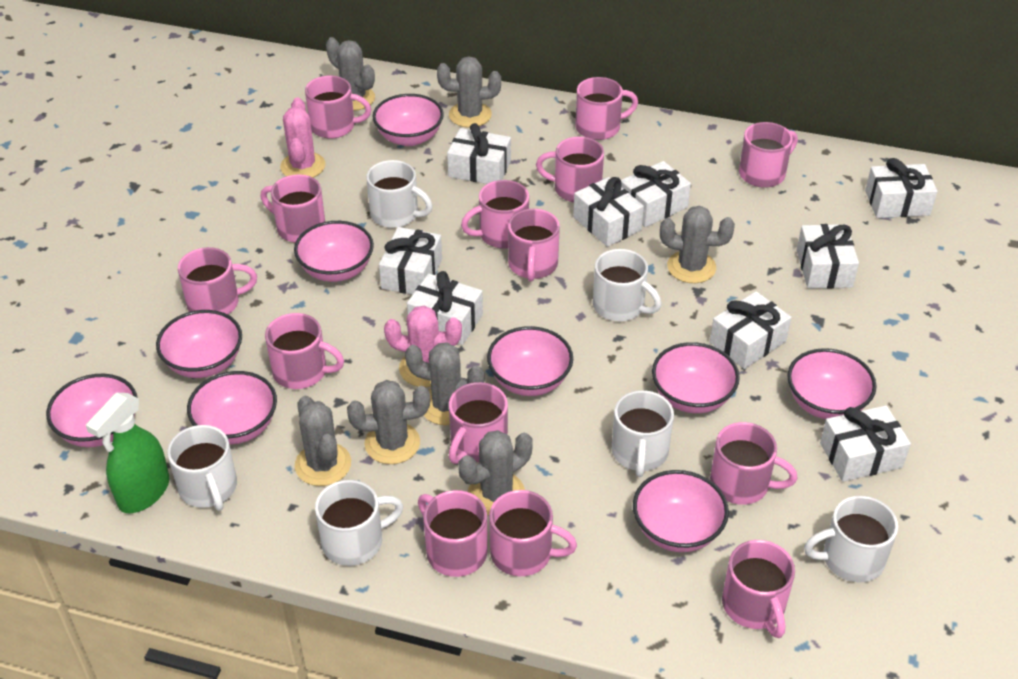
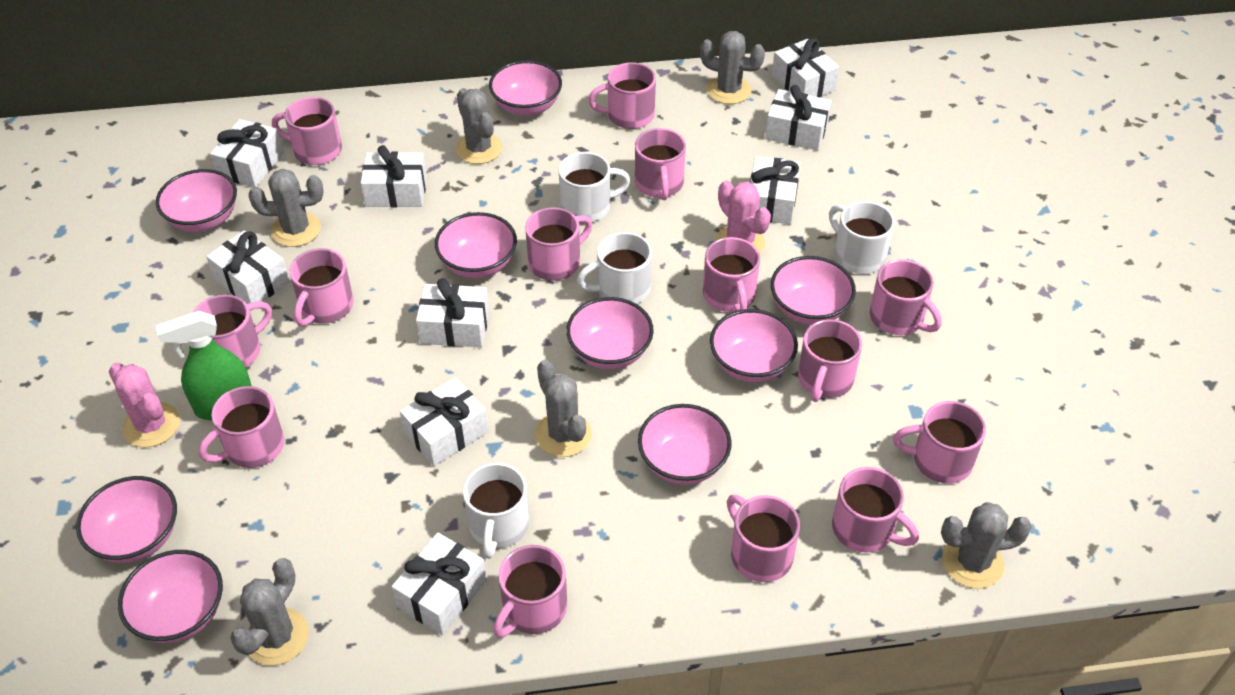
grey cactus: 7 -> 6
white mug: 6 -> 4

